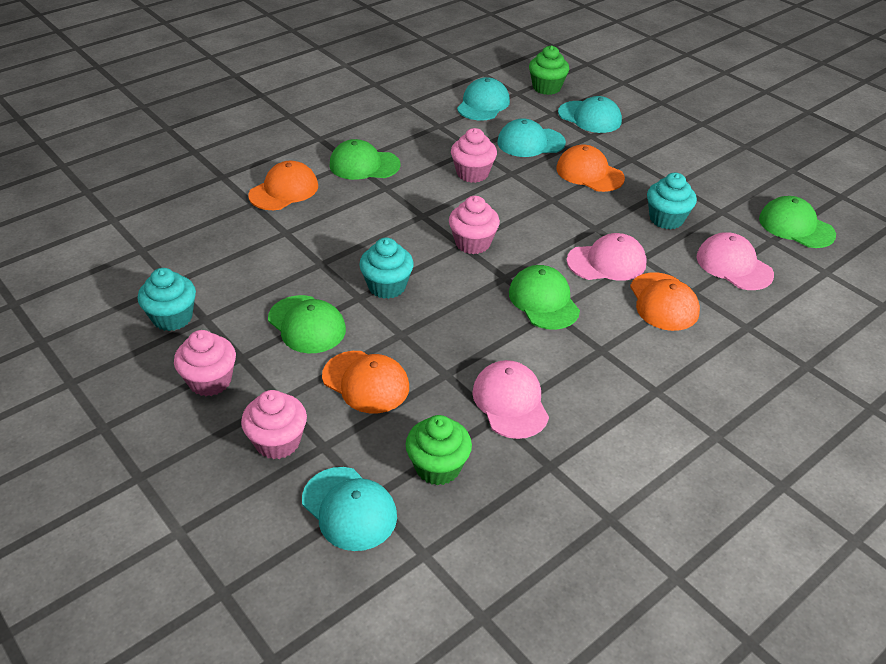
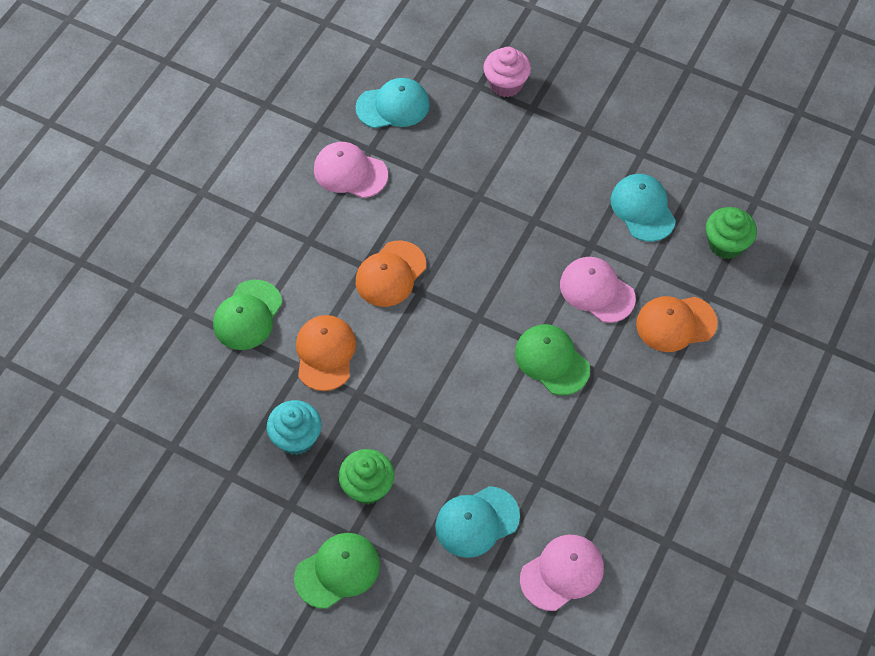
green cap: 4 -> 3
orange cap: 4 -> 3
pink cupcake: 4 -> 1
turquoise cap: 4 -> 3
turquoise cupcake: 3 -> 1

